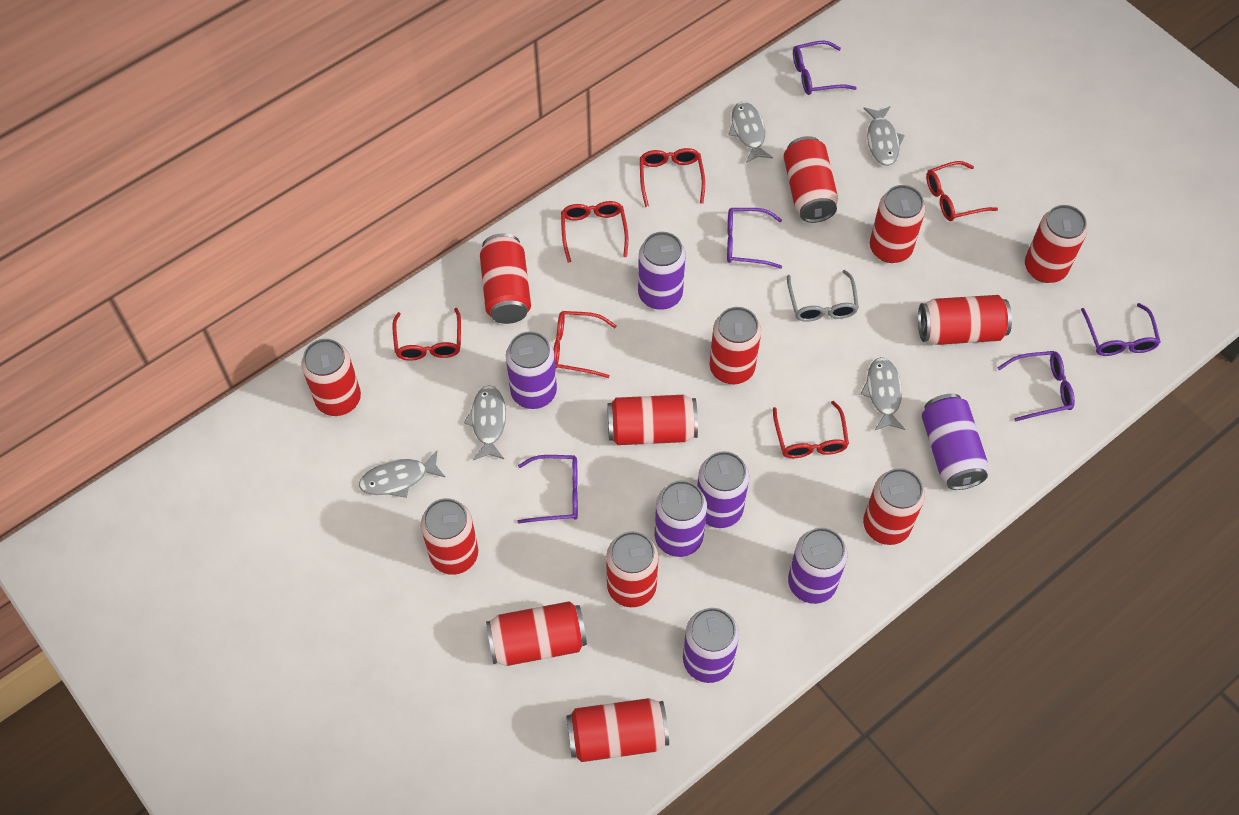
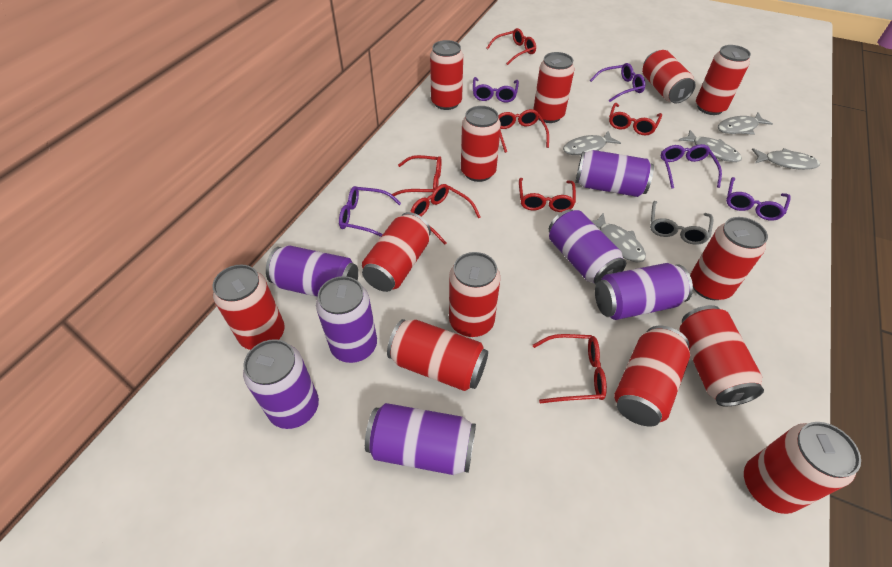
red glasses: 6 -> 7

